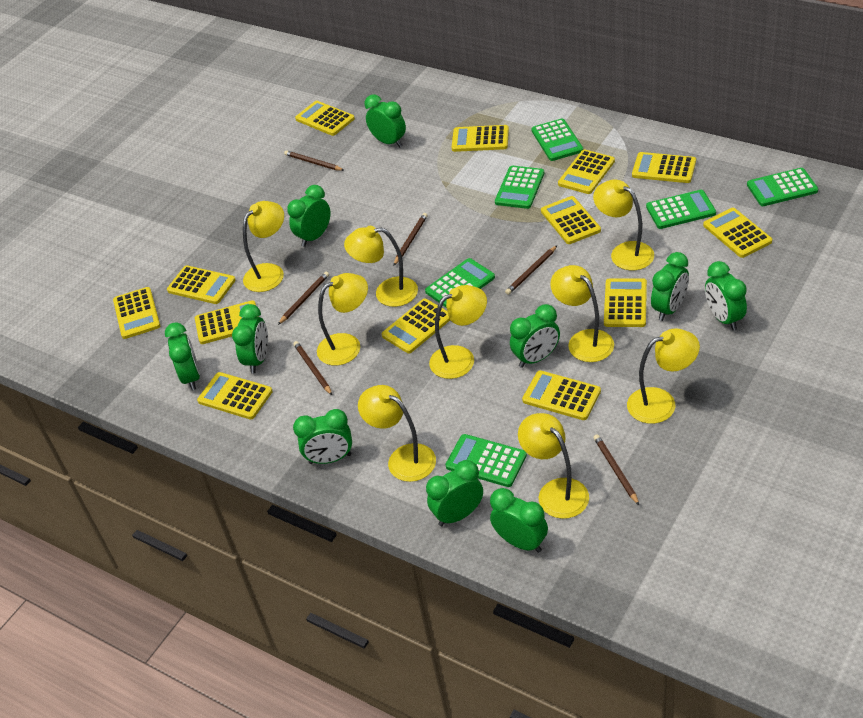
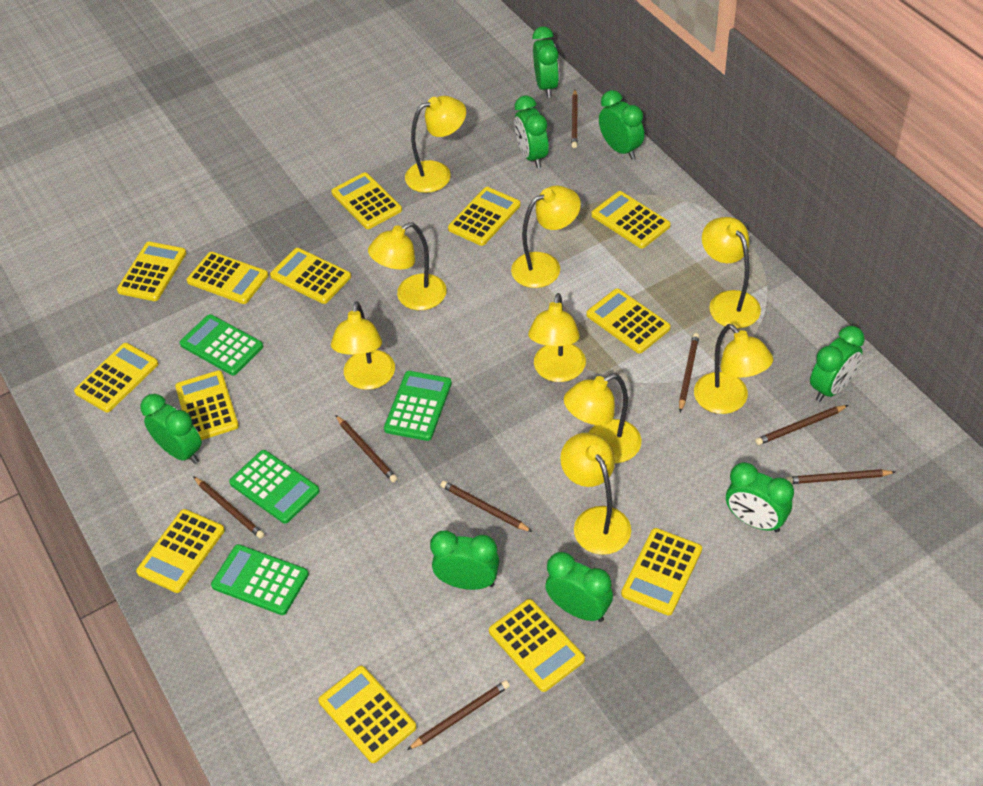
brown pencil: 6 -> 8
green calculator: 6 -> 4
green clock: 10 -> 8

